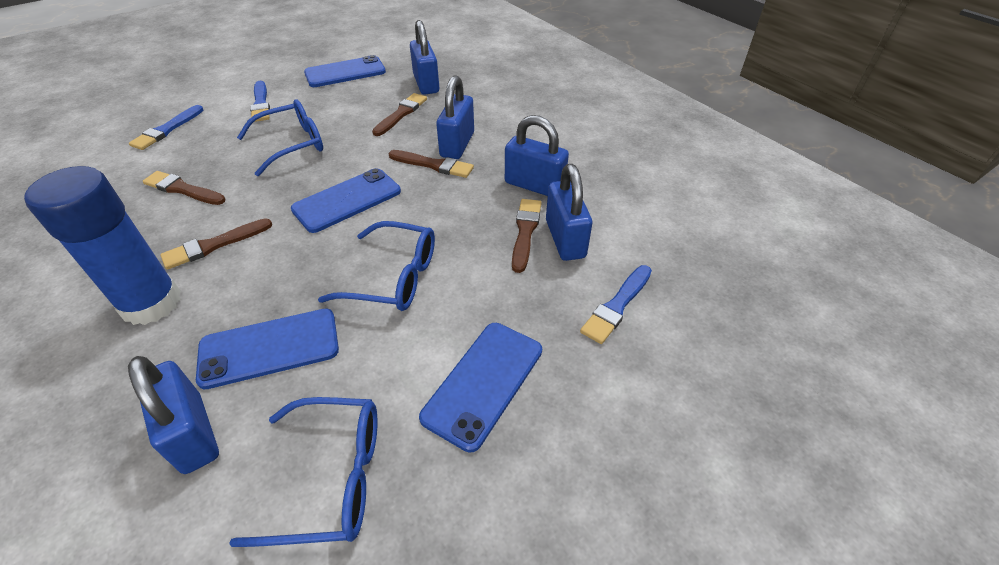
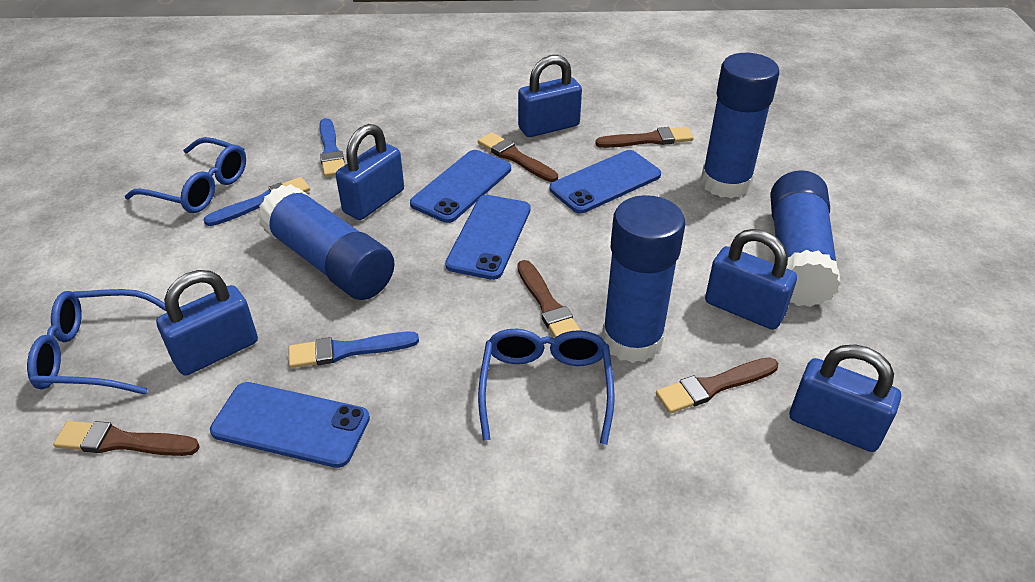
blue glue stick: 1 -> 4

